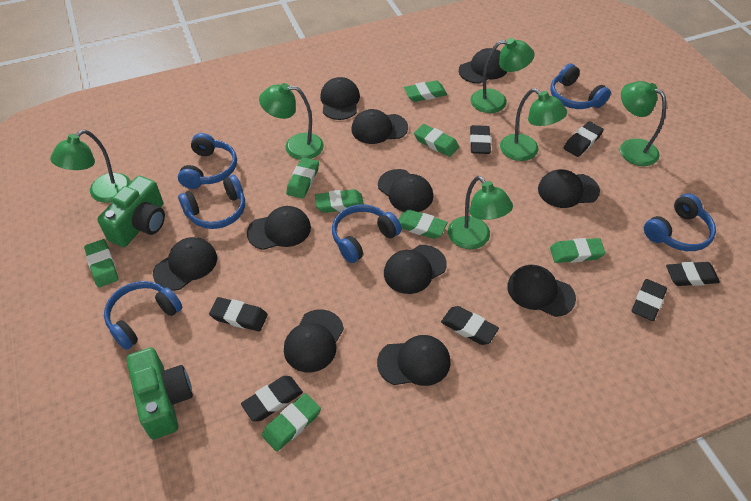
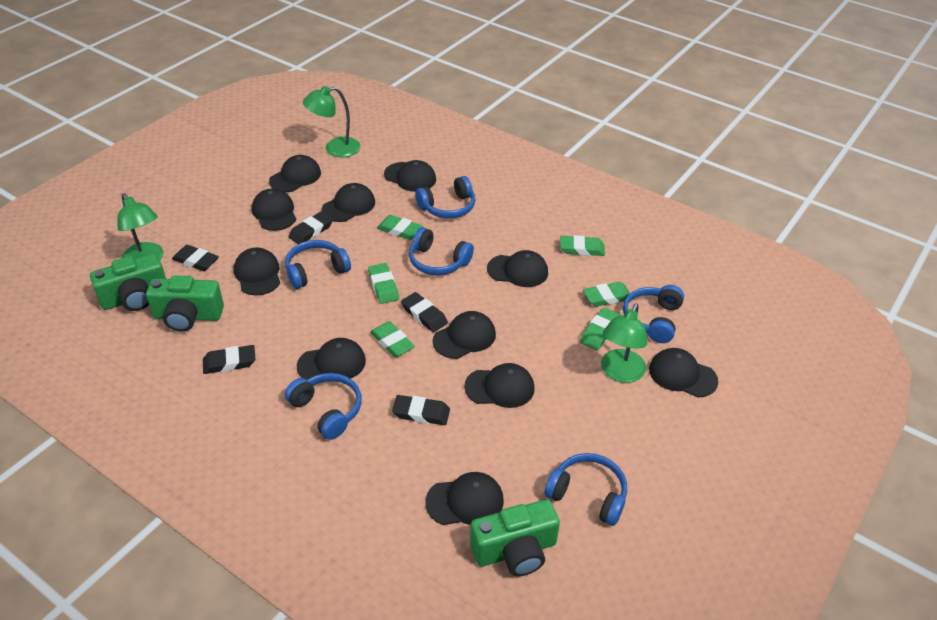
black eraser: 7 -> 5
green camera: 2 -> 3
green eraser: 8 -> 6
green lamp: 6 -> 3

